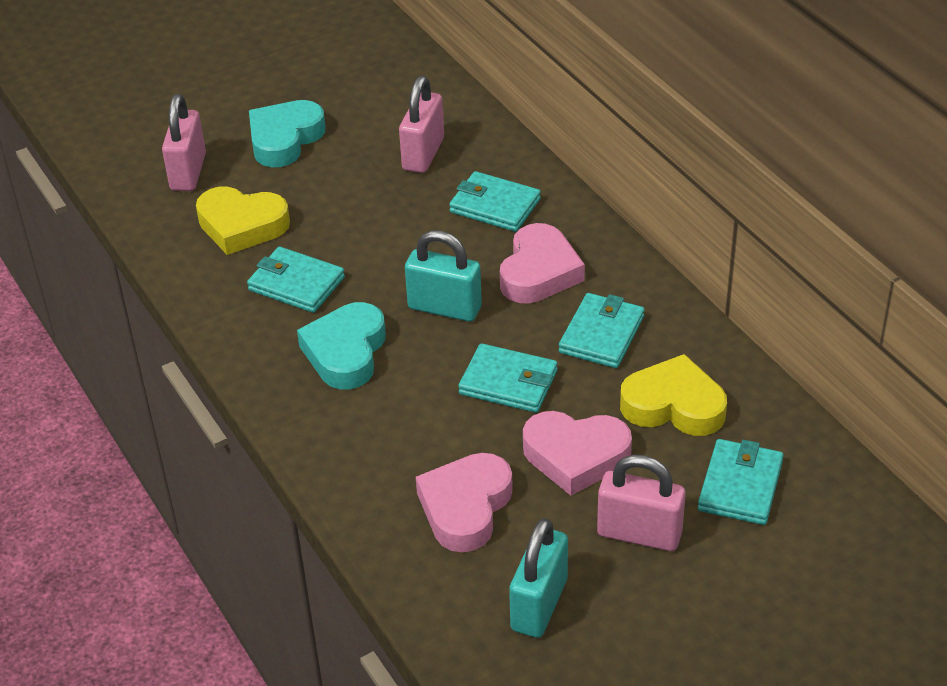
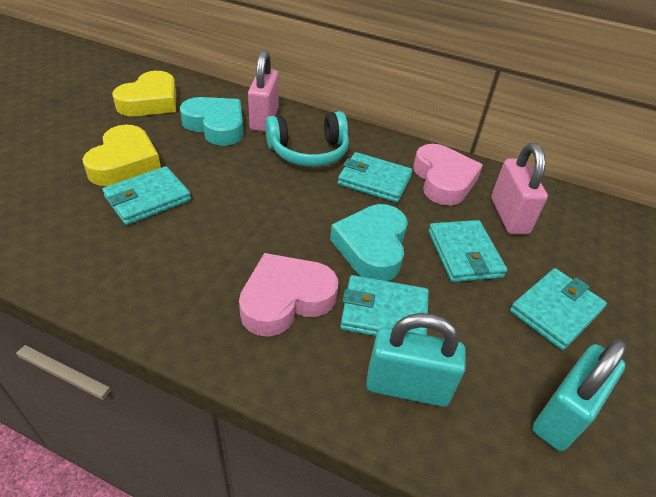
pink heart: 3 -> 2
pink padlock: 3 -> 2
turquoise headphones: 0 -> 1

